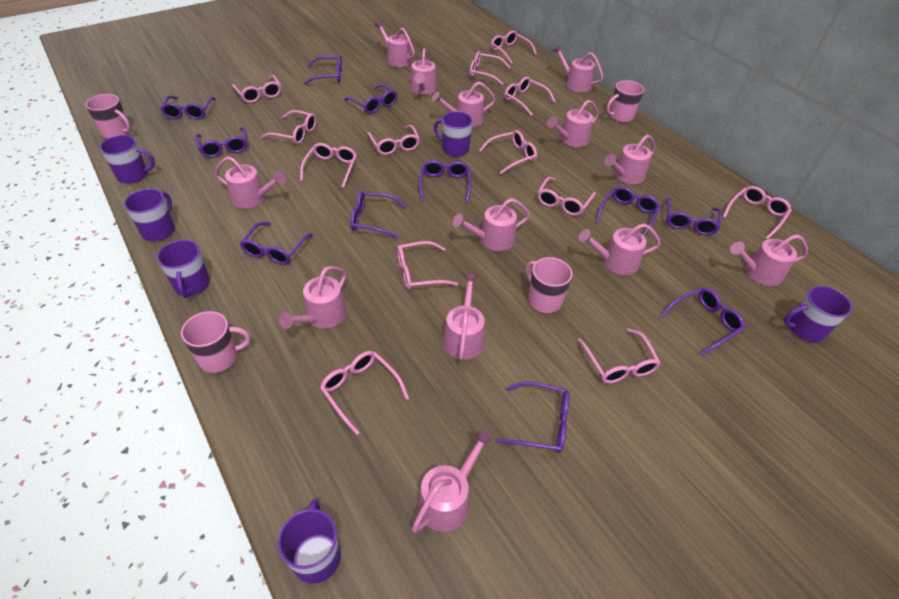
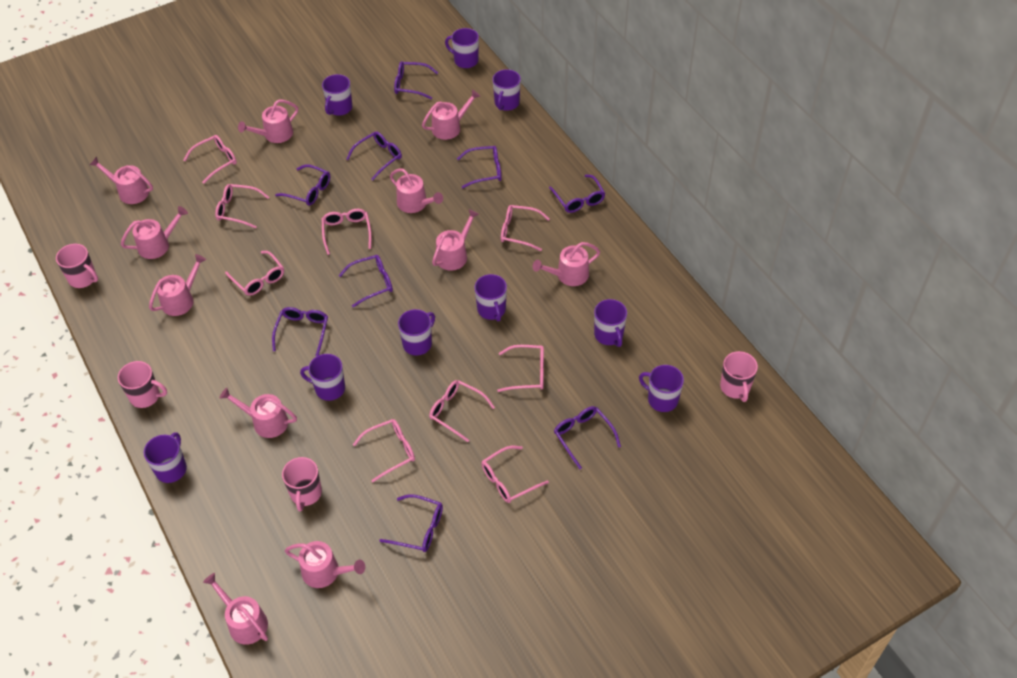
pink glasses: 13 -> 9
pink watering can: 13 -> 11
purple glasses: 11 -> 9
purple mug: 6 -> 9

